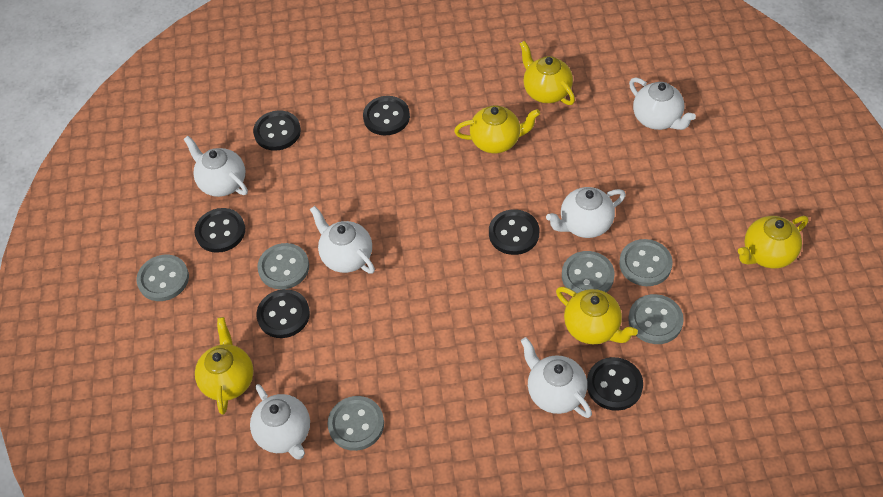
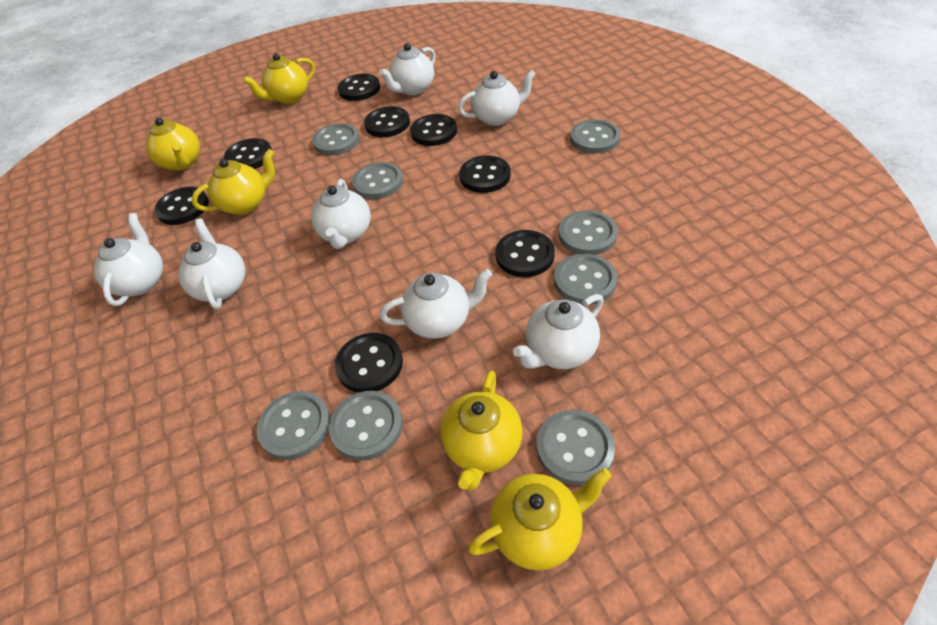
black button: 6 -> 8
grey button: 6 -> 8
white teapot: 6 -> 7

